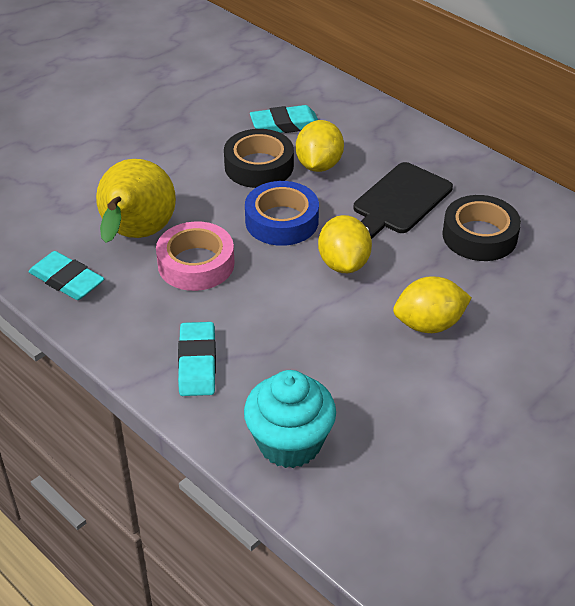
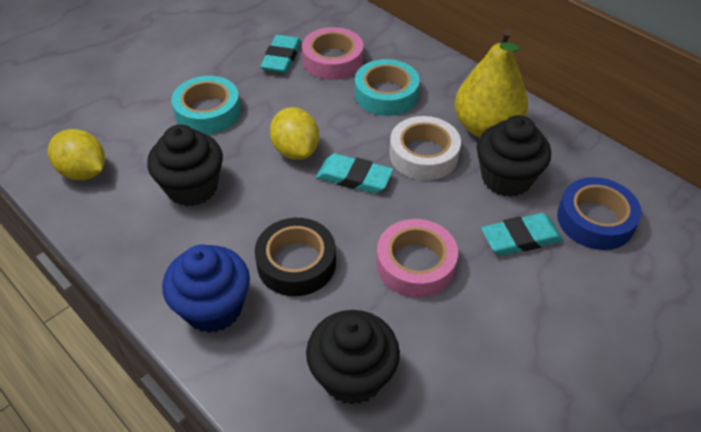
black cupcake: 0 -> 3
black cutting board: 1 -> 0
black tape: 2 -> 1
blue cupcake: 0 -> 1
pink tape: 1 -> 2
turquoise cupcake: 1 -> 0
turquoise tape: 0 -> 2
white tape: 0 -> 1
yellow lemon: 3 -> 2

